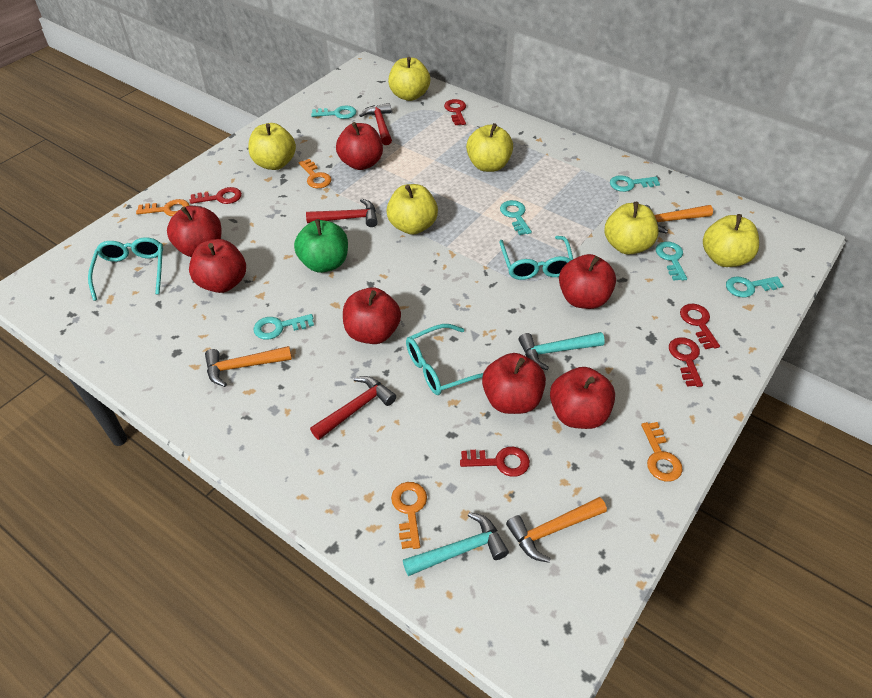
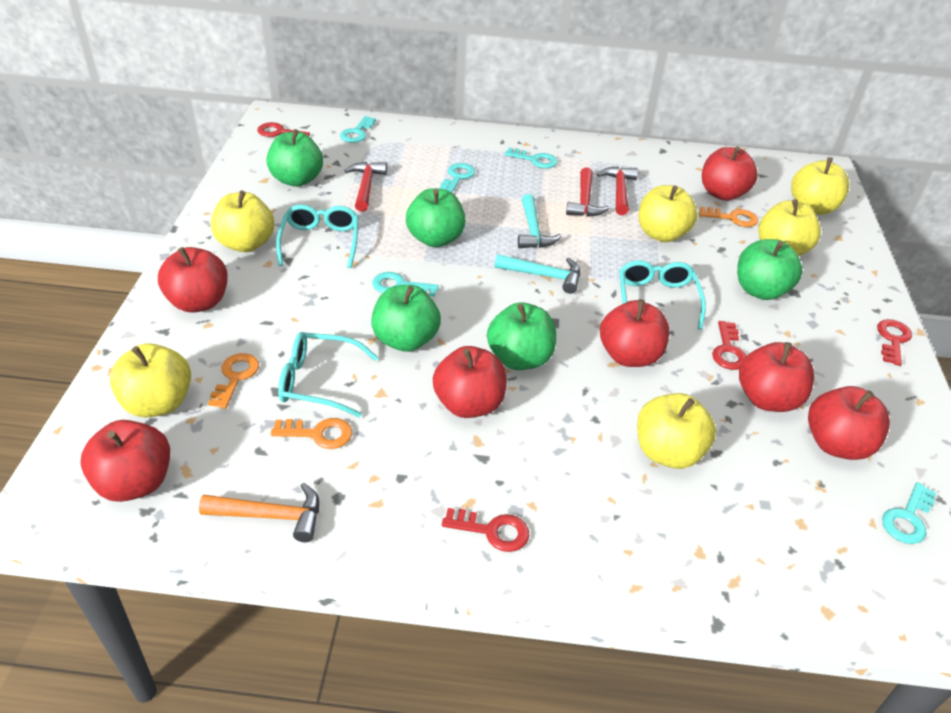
green apple: 1 -> 5
orange hammer: 3 -> 1
orange key: 4 -> 3
red key: 5 -> 4
turquoise key: 6 -> 5

